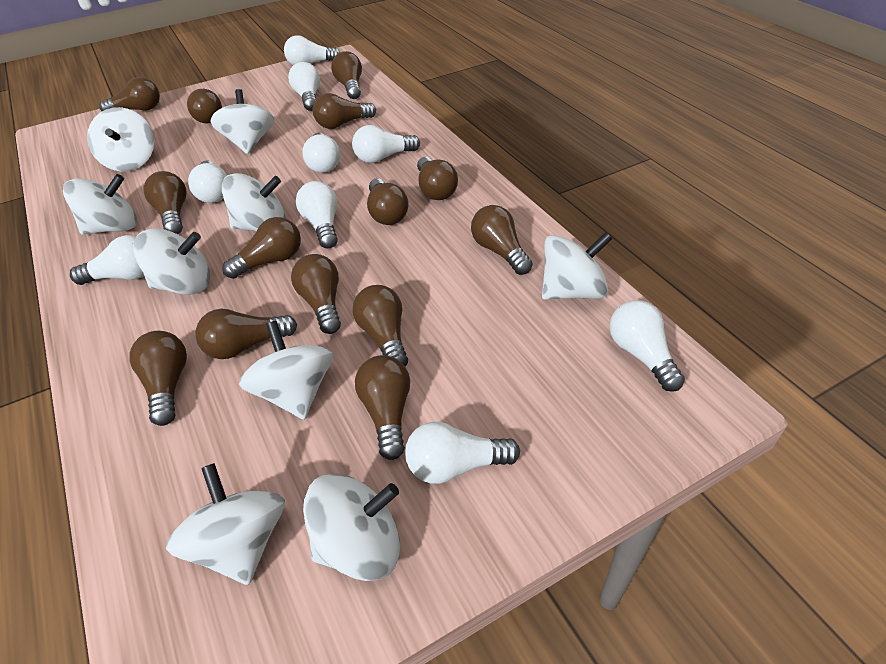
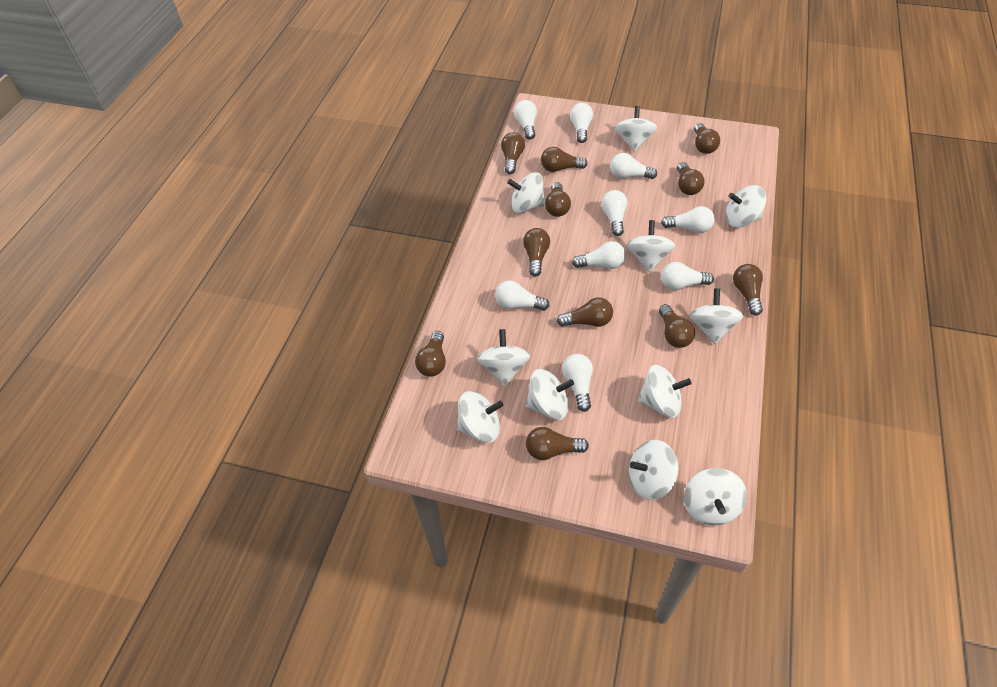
brown light bulb: 14 -> 11
white spinning top: 9 -> 11

